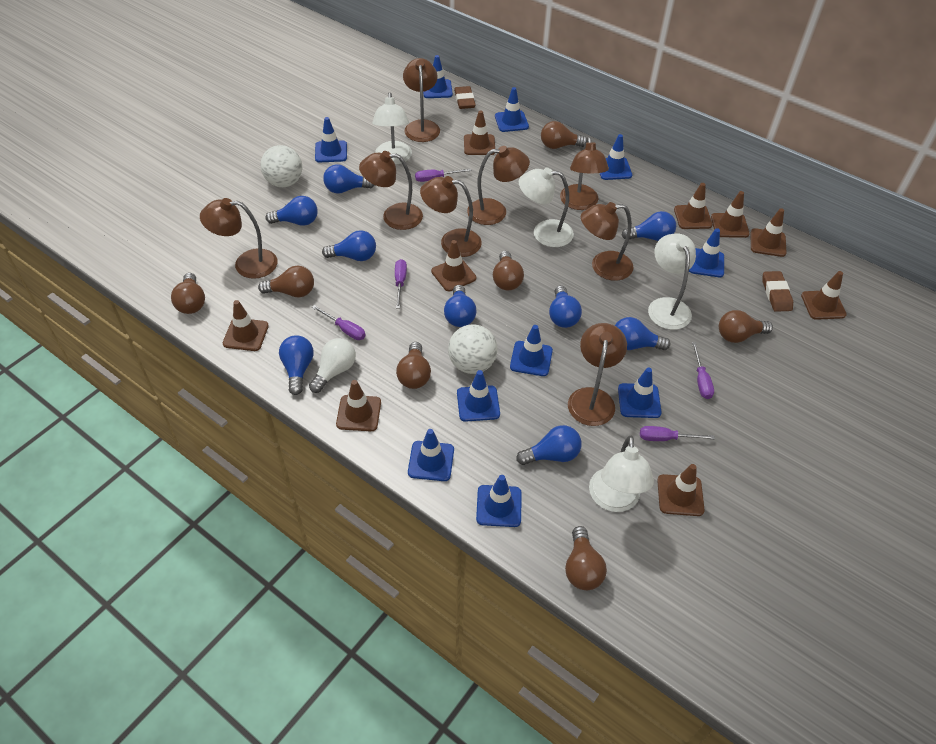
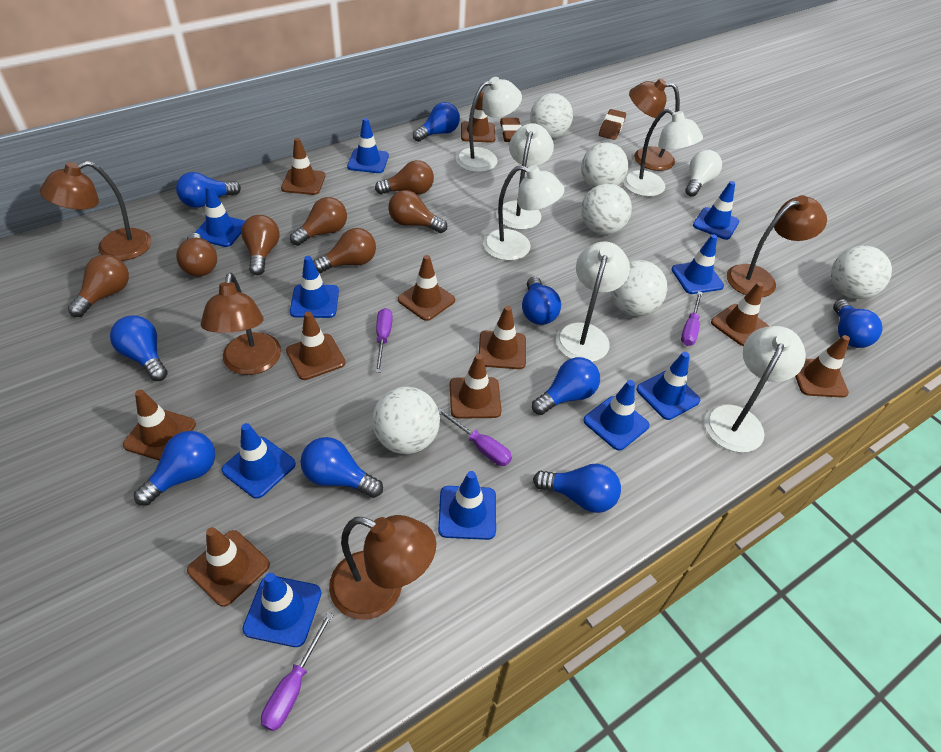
brown lamp: 8 -> 5
brown traffic cone: 9 -> 10
purple screwdriver: 5 -> 4
white ball: 2 -> 6
white lamp: 4 -> 6

